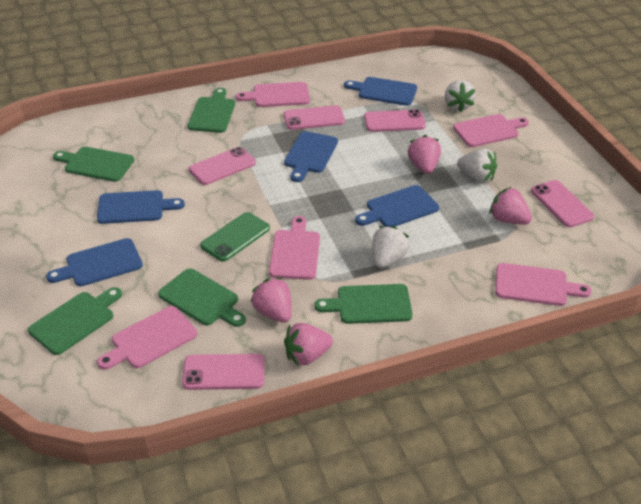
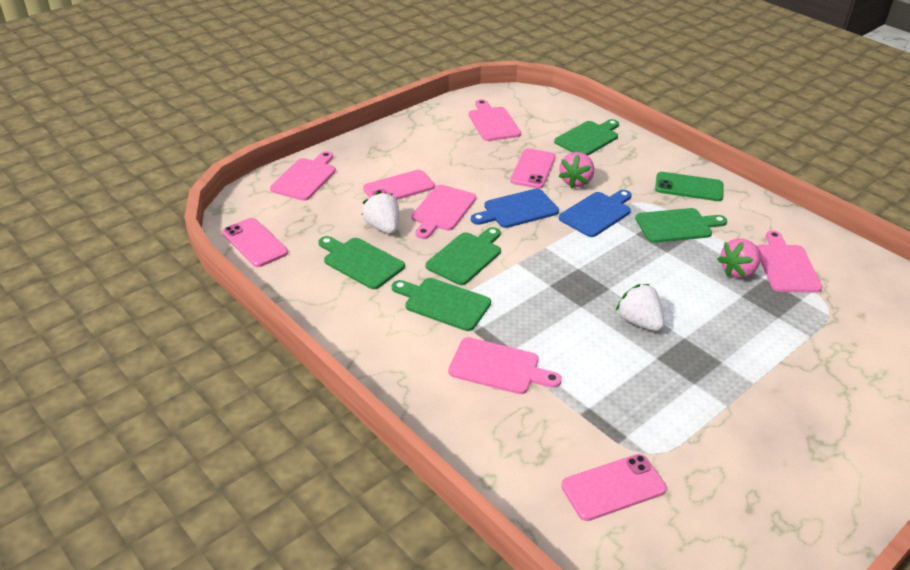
blue cutting board: 5 -> 2
pink phone: 5 -> 4
pink strawberry: 4 -> 2
white strawberry: 3 -> 2

